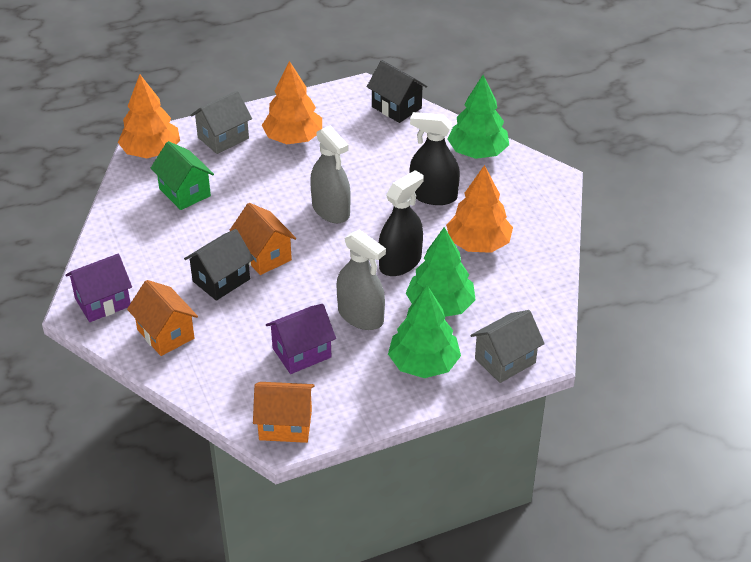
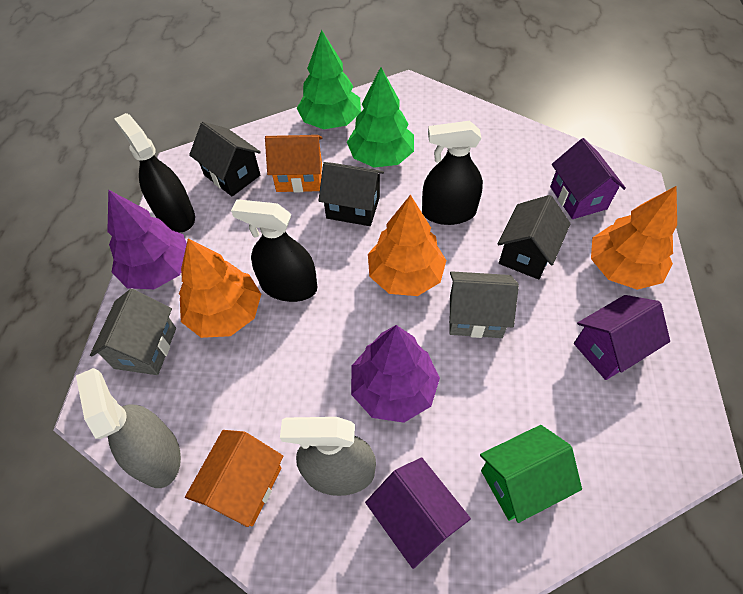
black house: 2 -> 3
black spray bottle: 2 -> 3
green tree: 3 -> 2
orange house: 3 -> 2
purple house: 2 -> 3
purple tree: 0 -> 2

